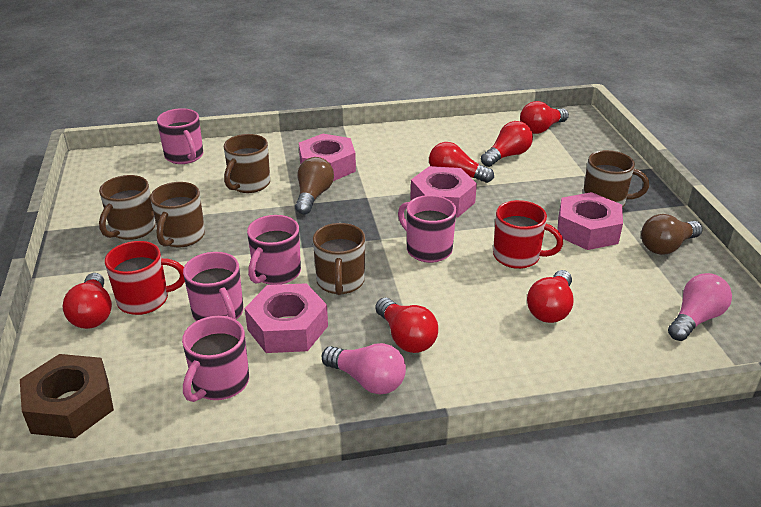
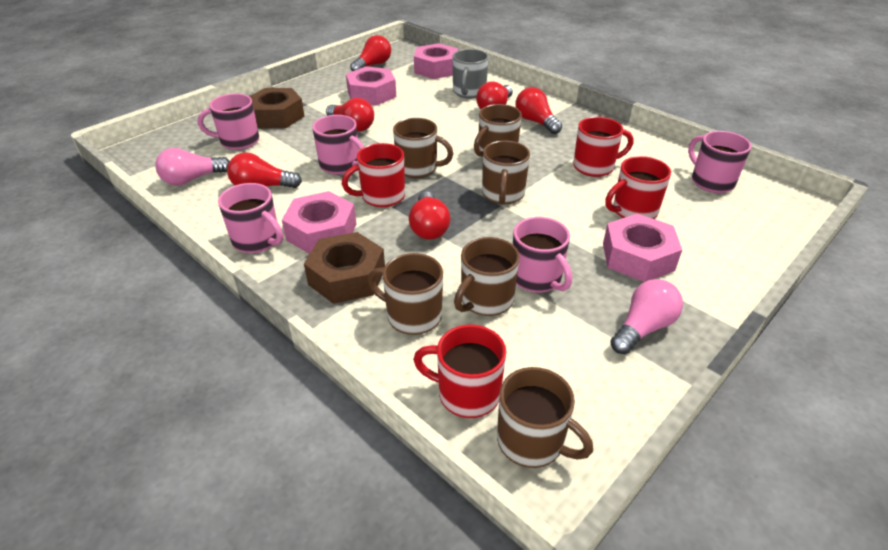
brown light bulb: 2 -> 0
brown mug: 5 -> 6
brown nut: 1 -> 2
grey mug: 0 -> 1
red mug: 2 -> 4

